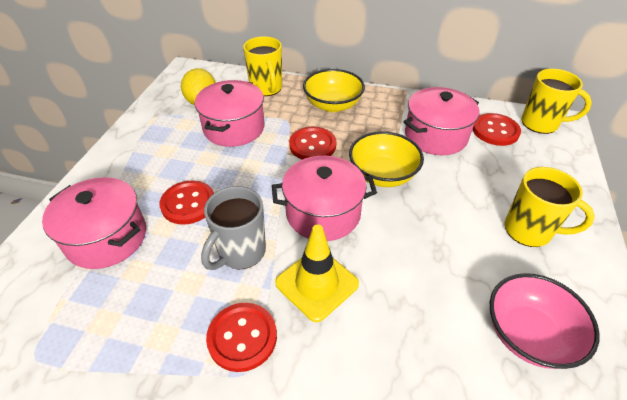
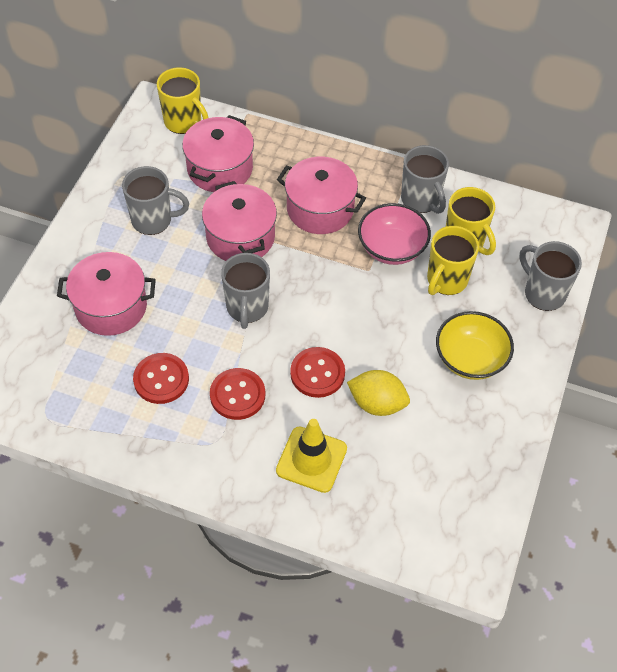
grey mug: 1 -> 4
red button: 4 -> 3
yellow bowl: 2 -> 1

